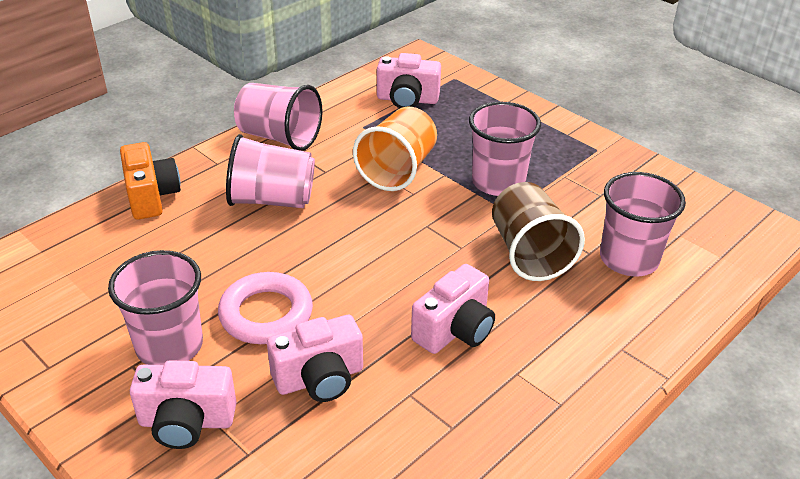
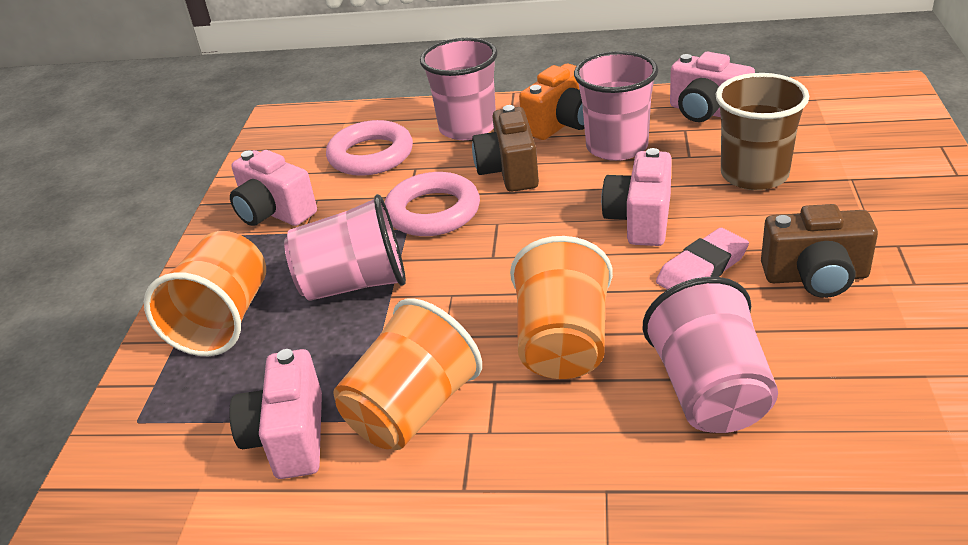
brown camera: 0 -> 2
orange cup: 1 -> 3
pink cup: 5 -> 4
pink eraser: 0 -> 1
pink ring: 1 -> 2

